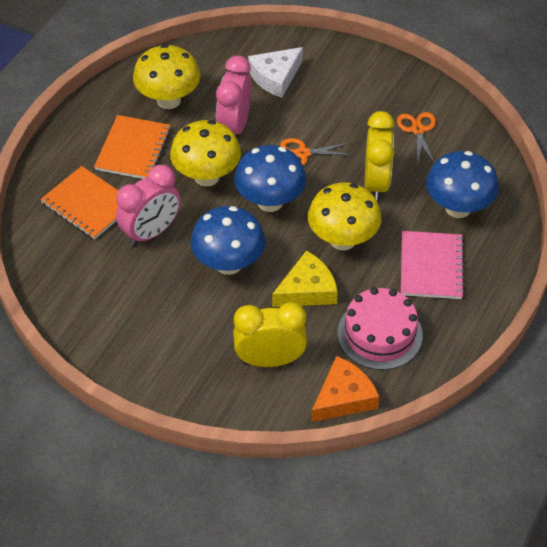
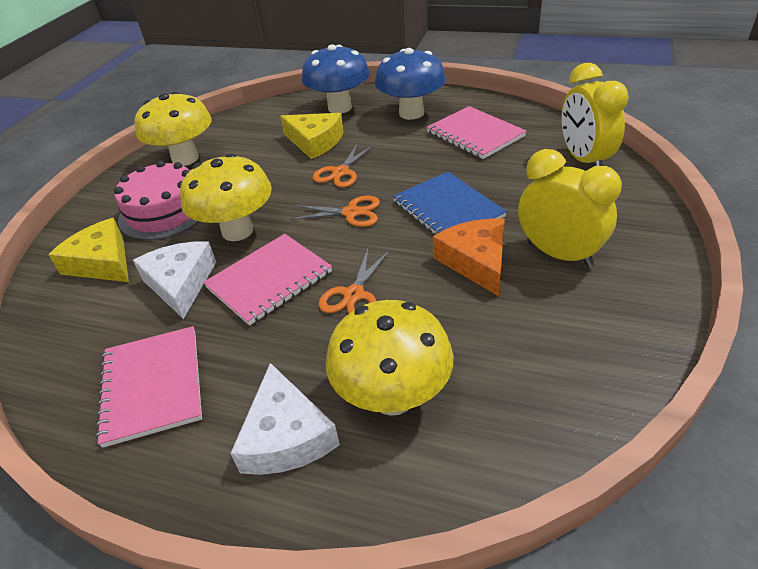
blue mushroom: 3 -> 2
blue notebook: 0 -> 1
orange notebook: 2 -> 0
orange scissors: 2 -> 3
pink clock: 2 -> 0
pink notebook: 1 -> 3
white cheese: 1 -> 2
yellow cheese: 1 -> 2

